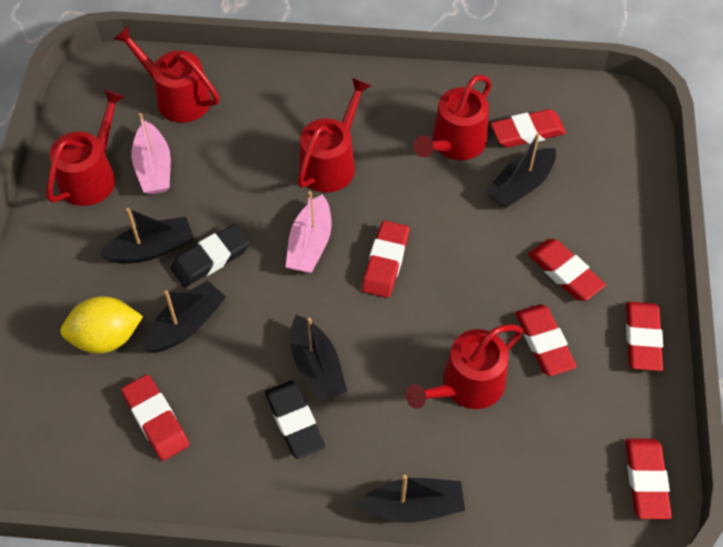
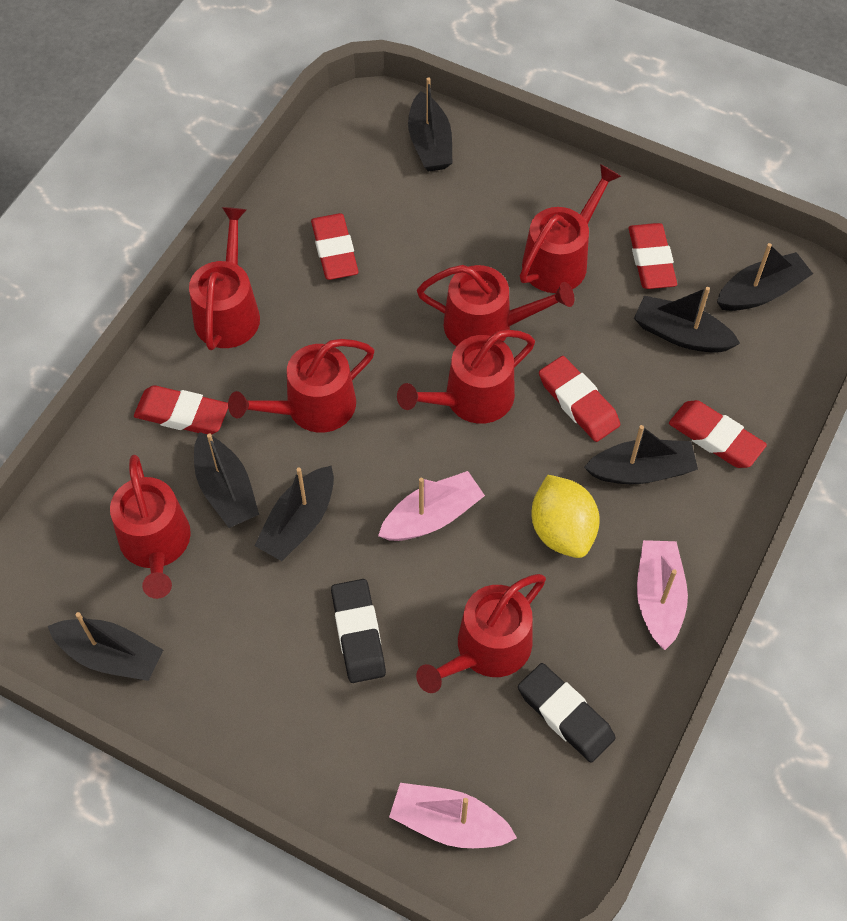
black boat: 5 -> 7
pink boat: 2 -> 3
red eraser: 7 -> 5
red watering can: 5 -> 7

